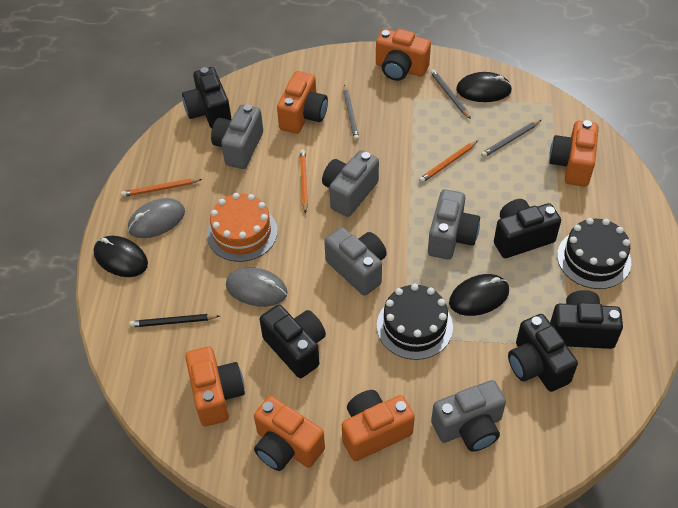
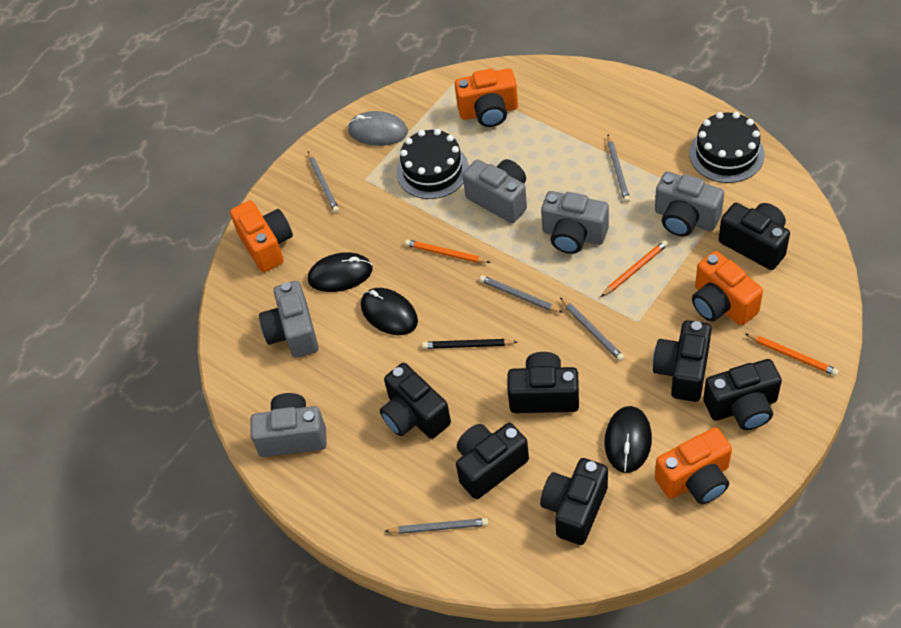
black camera: 5 -> 7
grey mouse: 2 -> 1
grey pencil: 3 -> 5
orange cake: 1 -> 0
orange camera: 6 -> 4

